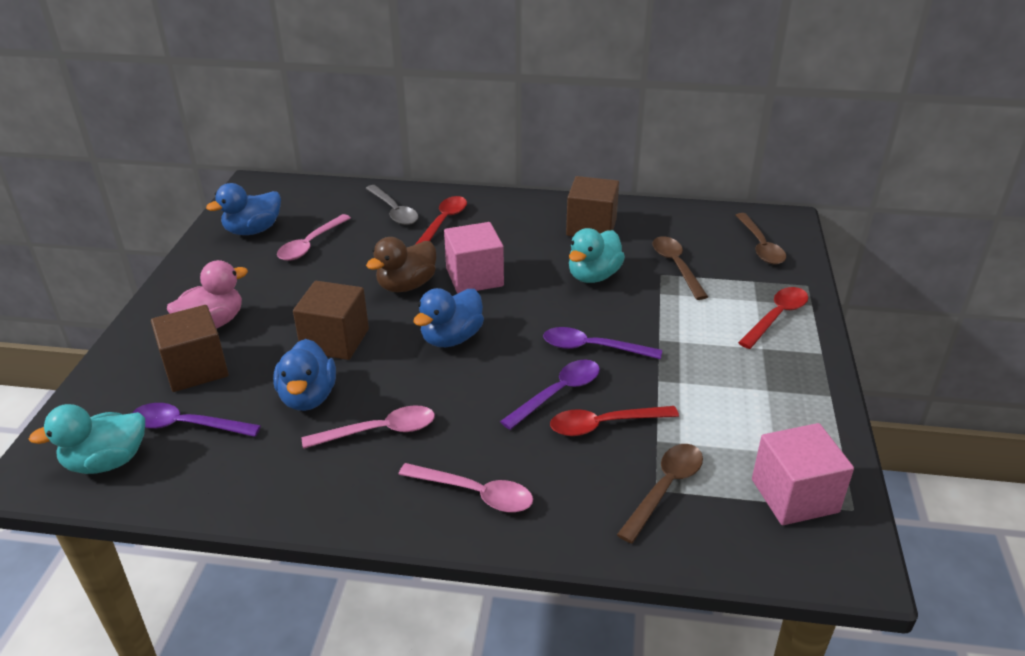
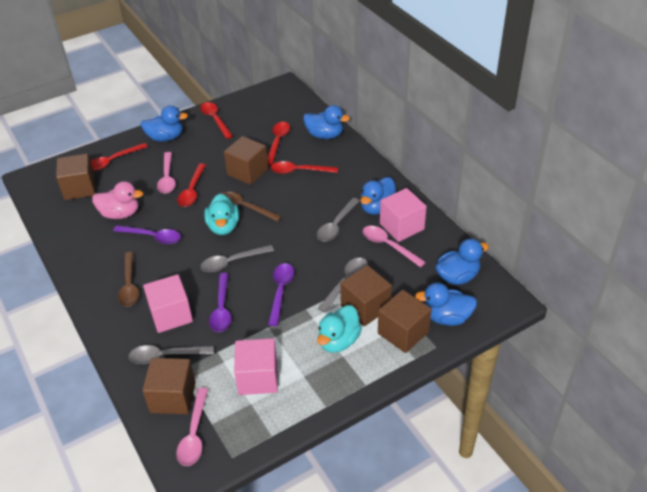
blue duck: 3 -> 5
brown cube: 3 -> 5
brown duck: 1 -> 0
brown spoon: 3 -> 2
grey spoon: 1 -> 4
pink cube: 2 -> 3
red spoon: 3 -> 5

